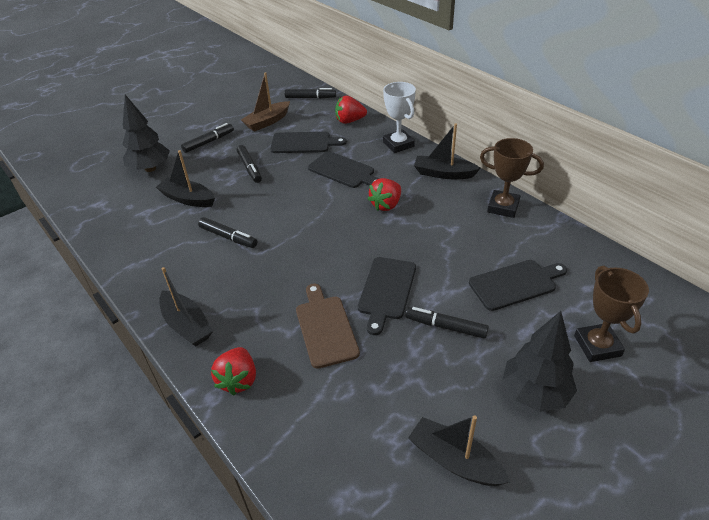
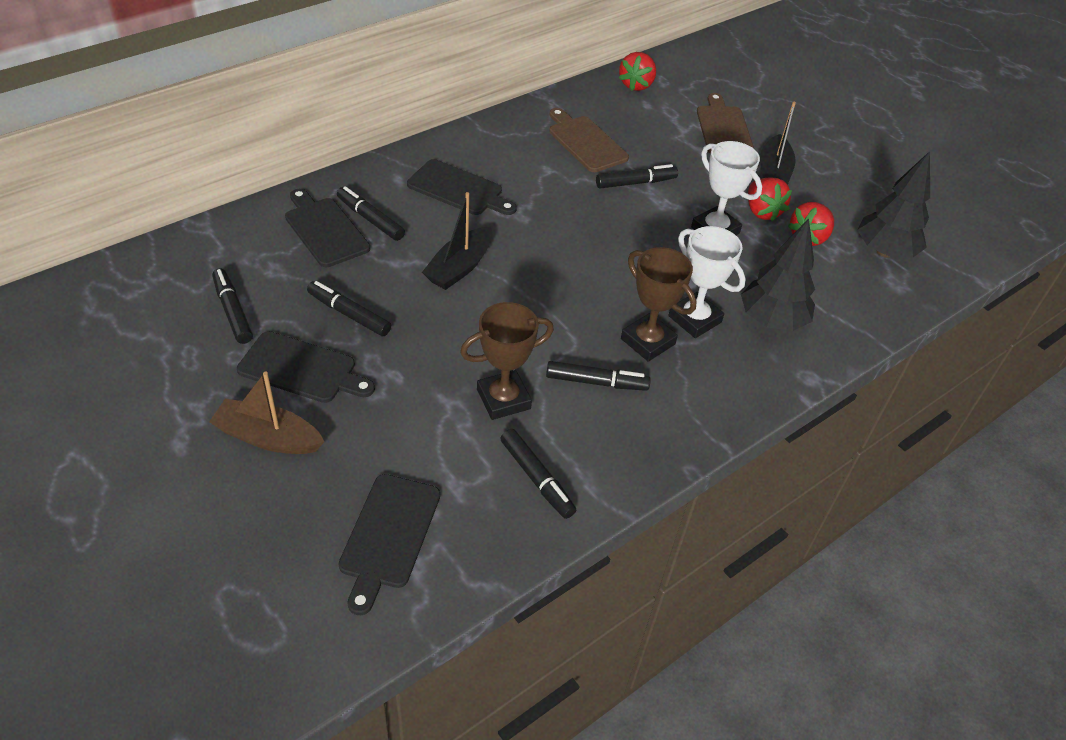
black boat: 4 -> 2
black marker: 5 -> 6
brown cutting board: 1 -> 2
white trophy: 1 -> 2

